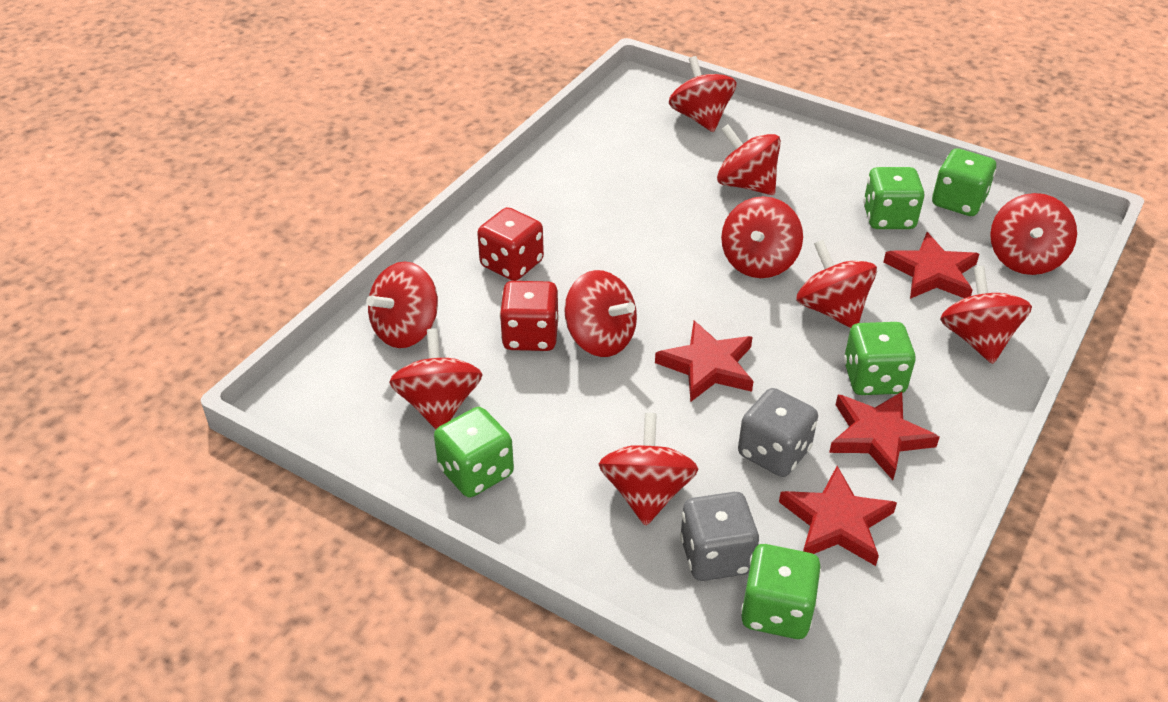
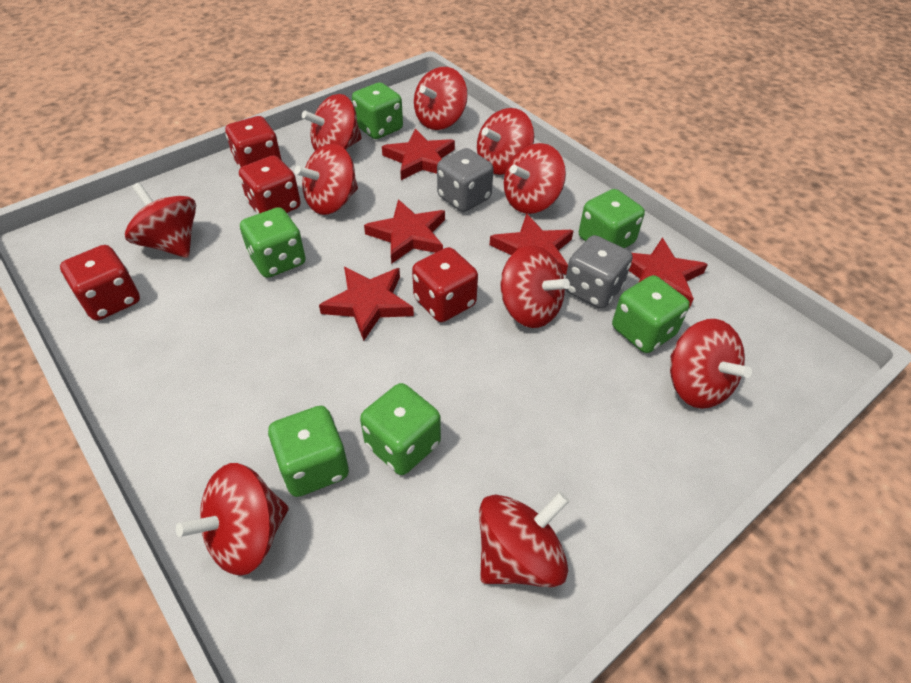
green dice: 5 -> 6
red dice: 2 -> 4
red star: 4 -> 5

